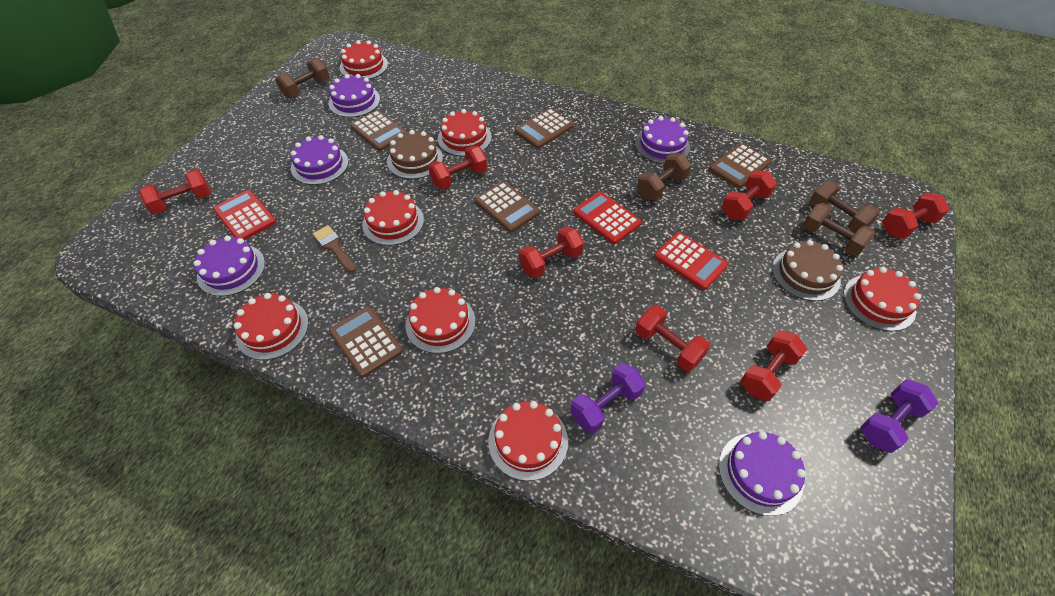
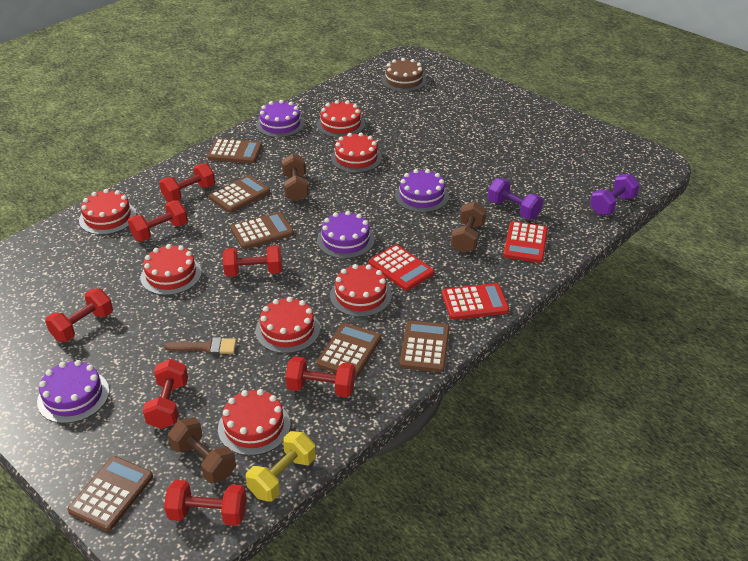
brown cake: 2 -> 1
brown calculator: 5 -> 6
brown dumbbell: 4 -> 3
purple cake: 5 -> 4
yellow dumbbell: 0 -> 1

